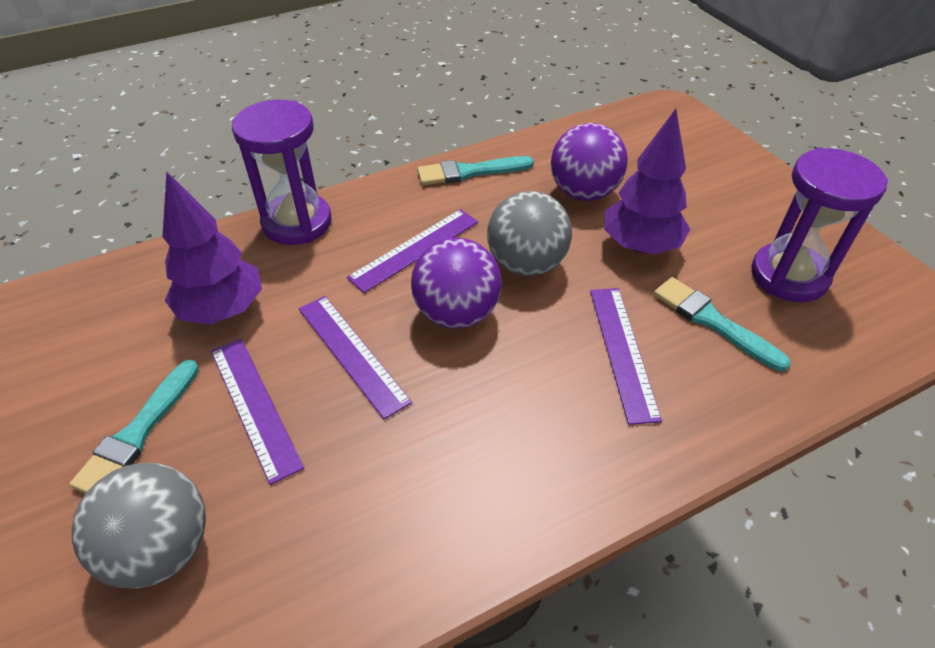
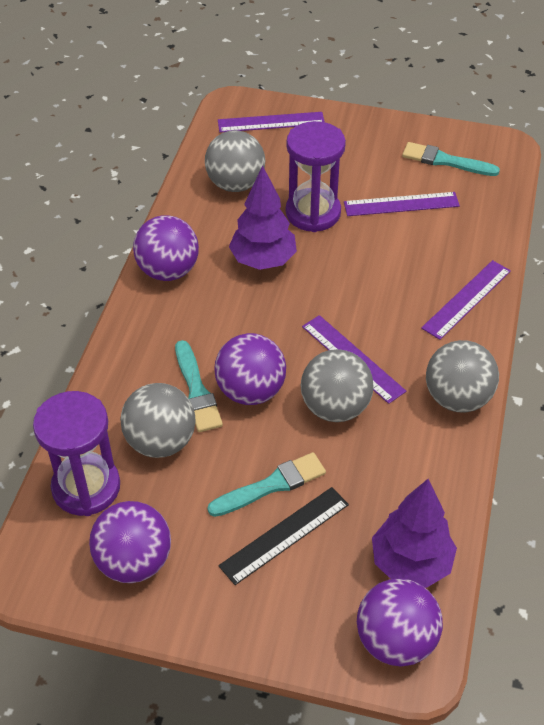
black ruler: 0 -> 1
grey ball: 2 -> 4
purple ball: 2 -> 4

